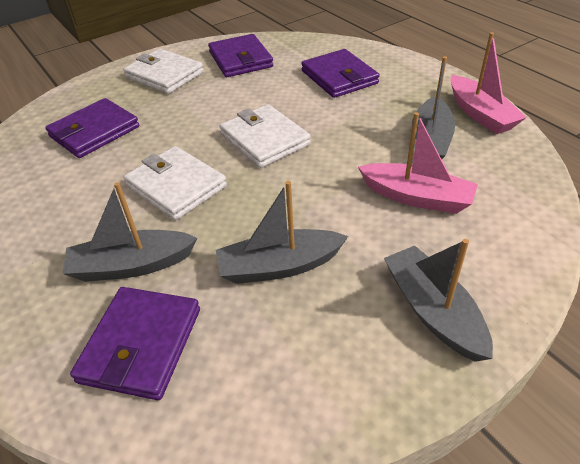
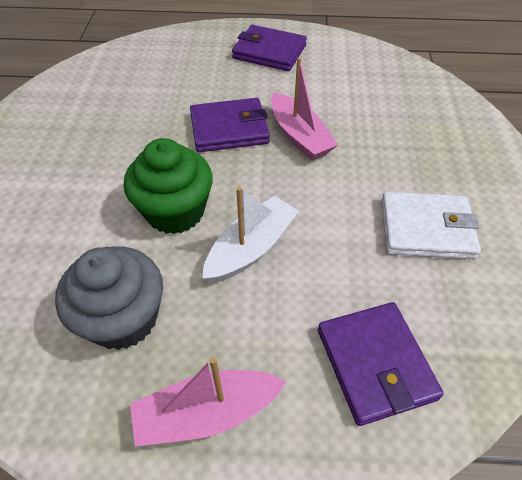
green cupcake: 0 -> 1
grey boat: 4 -> 0
grey cupcake: 0 -> 1
purple wallet: 4 -> 3
white boat: 0 -> 1
white wallet: 3 -> 1

